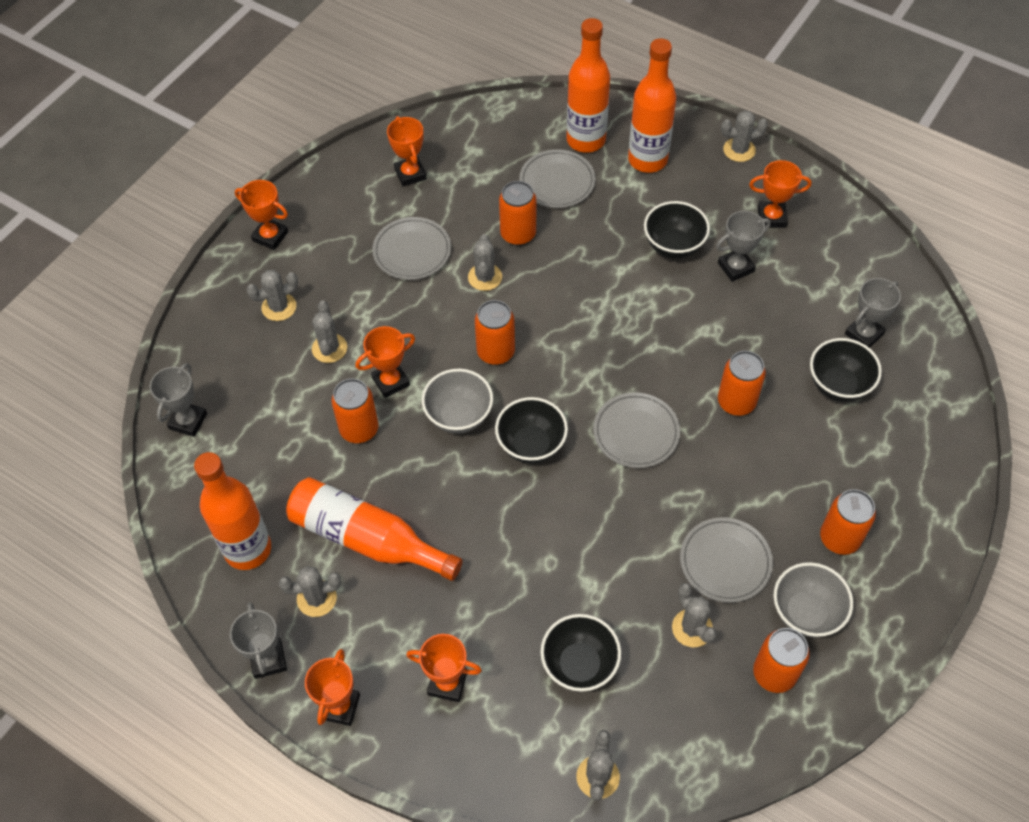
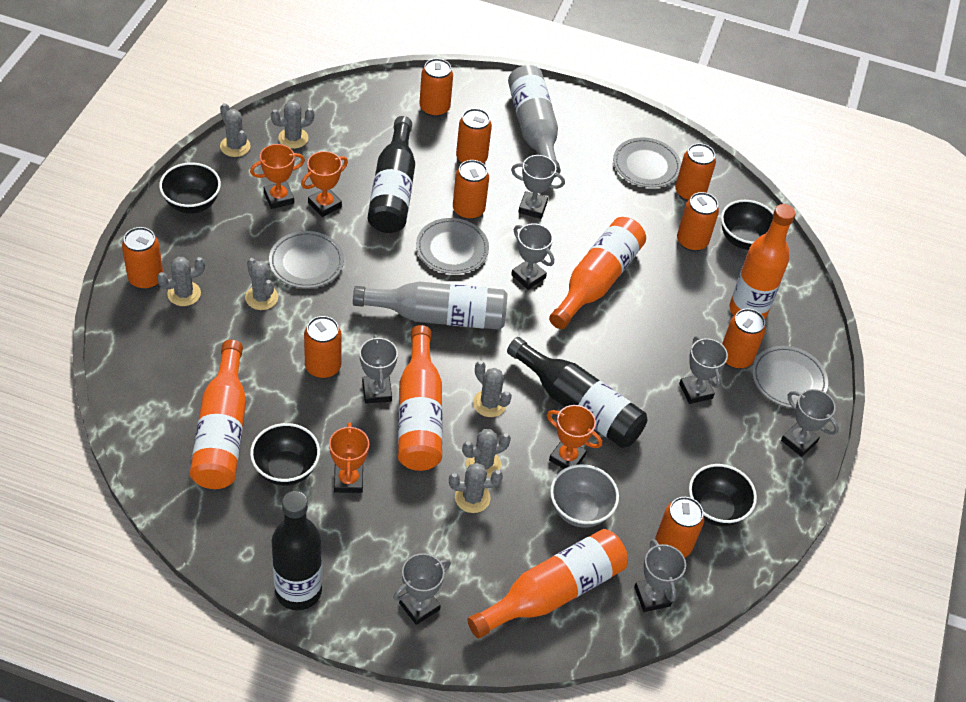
black bottle: 0 -> 3
grey bottle: 0 -> 2
grey bowl: 2 -> 1
grey trophy: 4 -> 7
orange bottle: 4 -> 5
orange can: 6 -> 9
orange trophy: 6 -> 4

